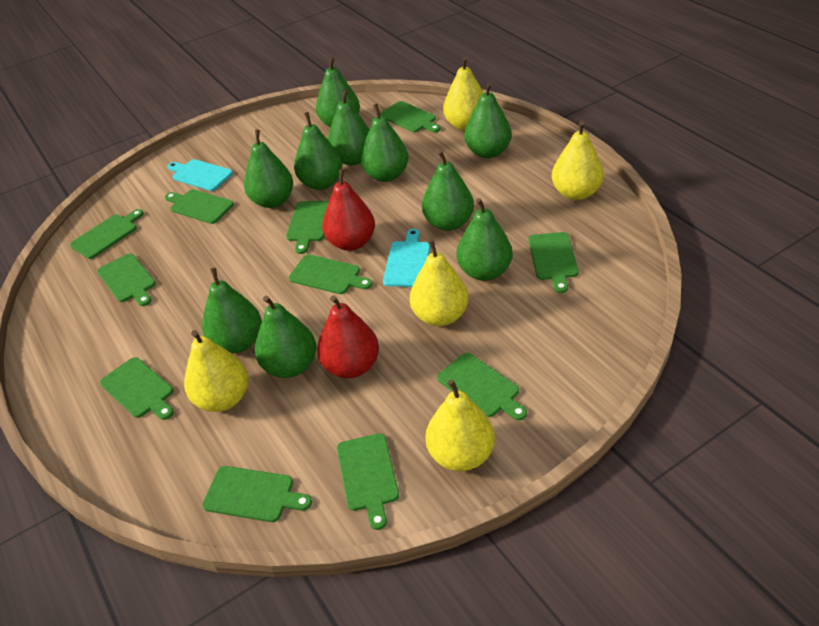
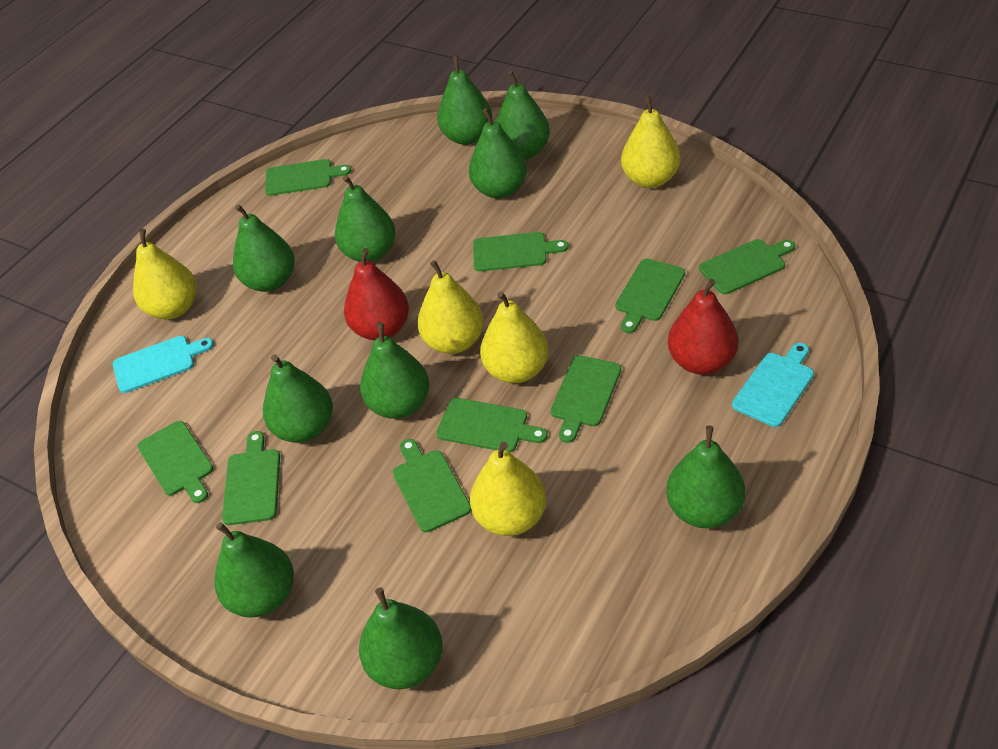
green cutting board: 11 -> 9

